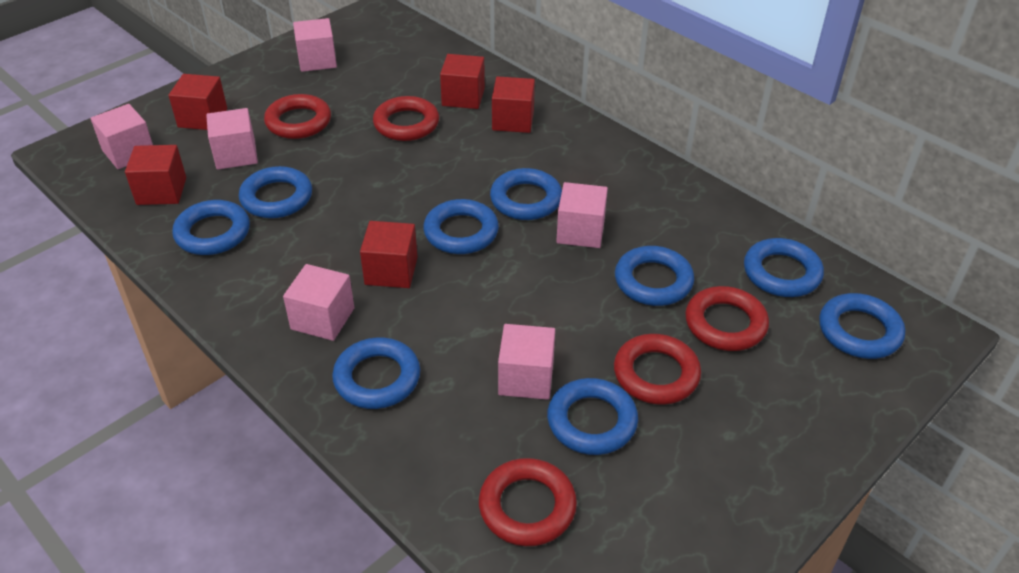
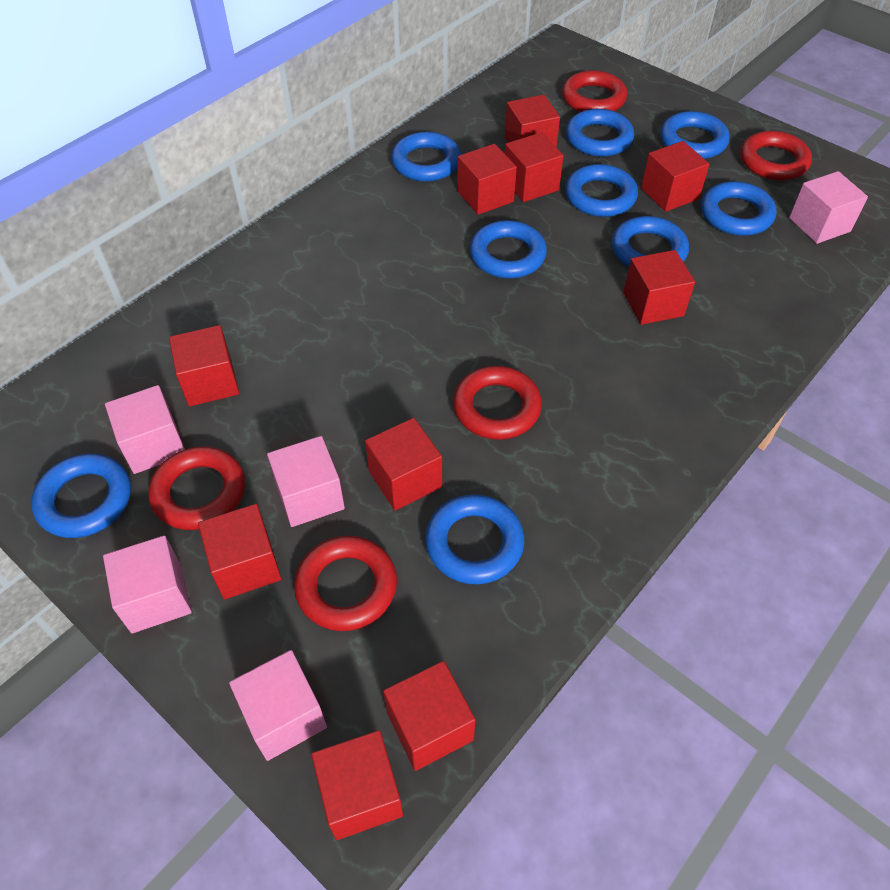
pink cube: 6 -> 5
red cube: 5 -> 10

